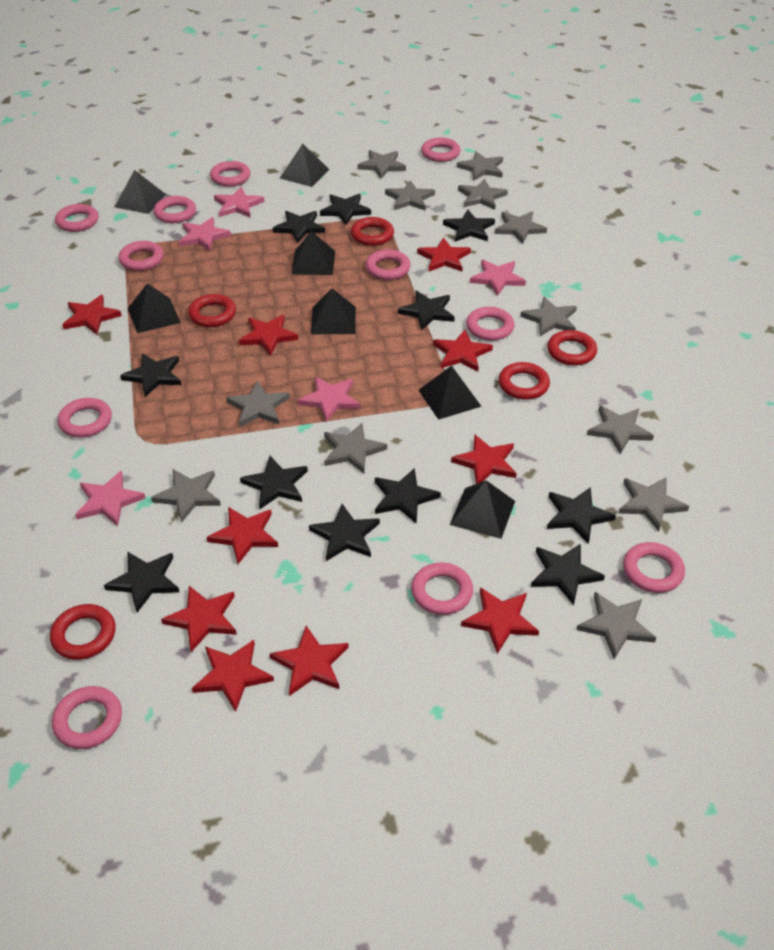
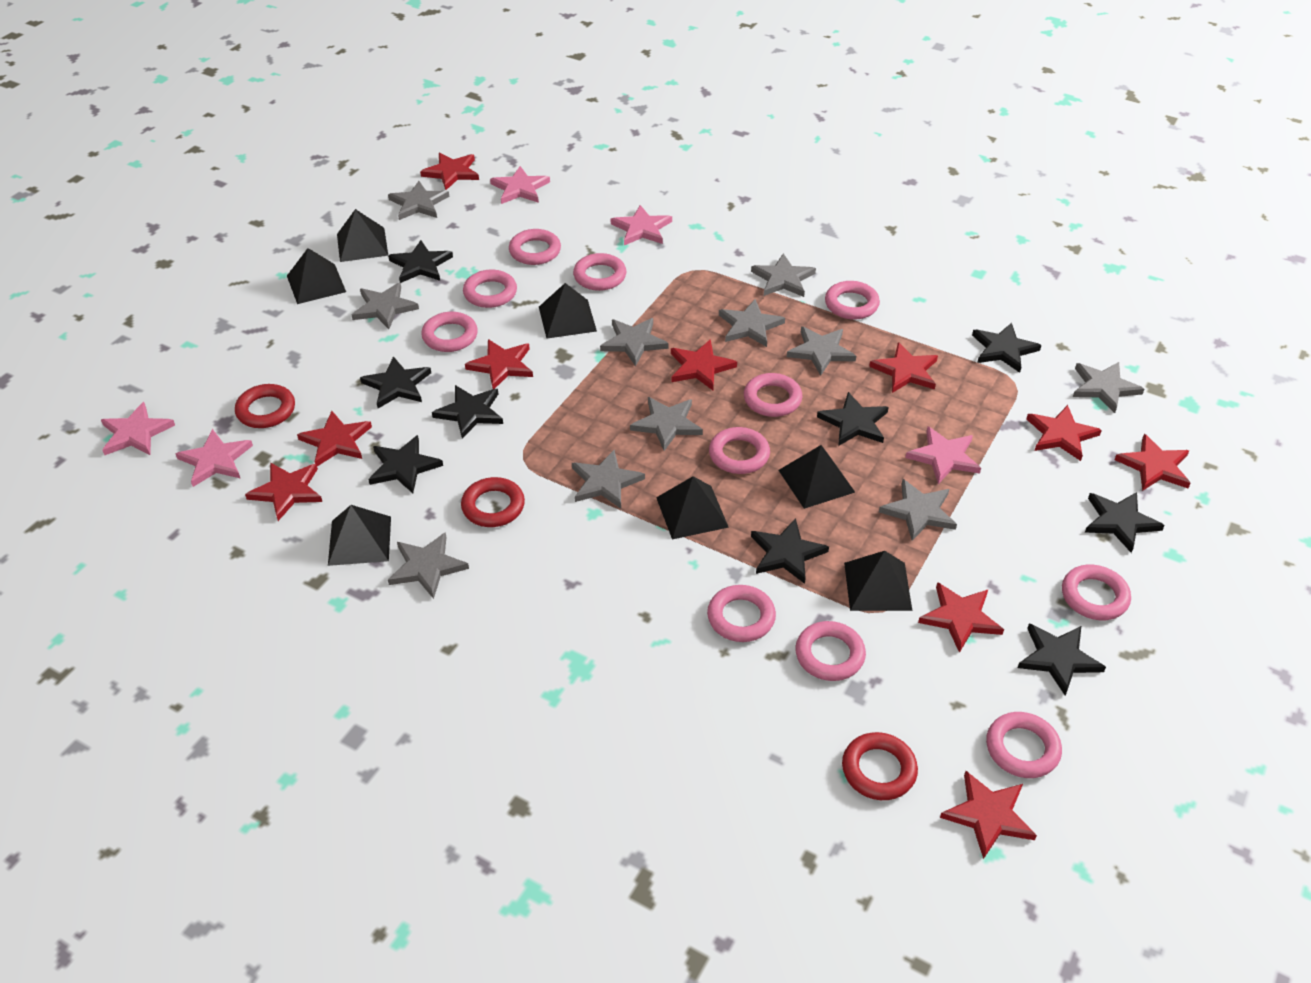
black star: 11 -> 9
grey star: 12 -> 11
red ring: 5 -> 3

